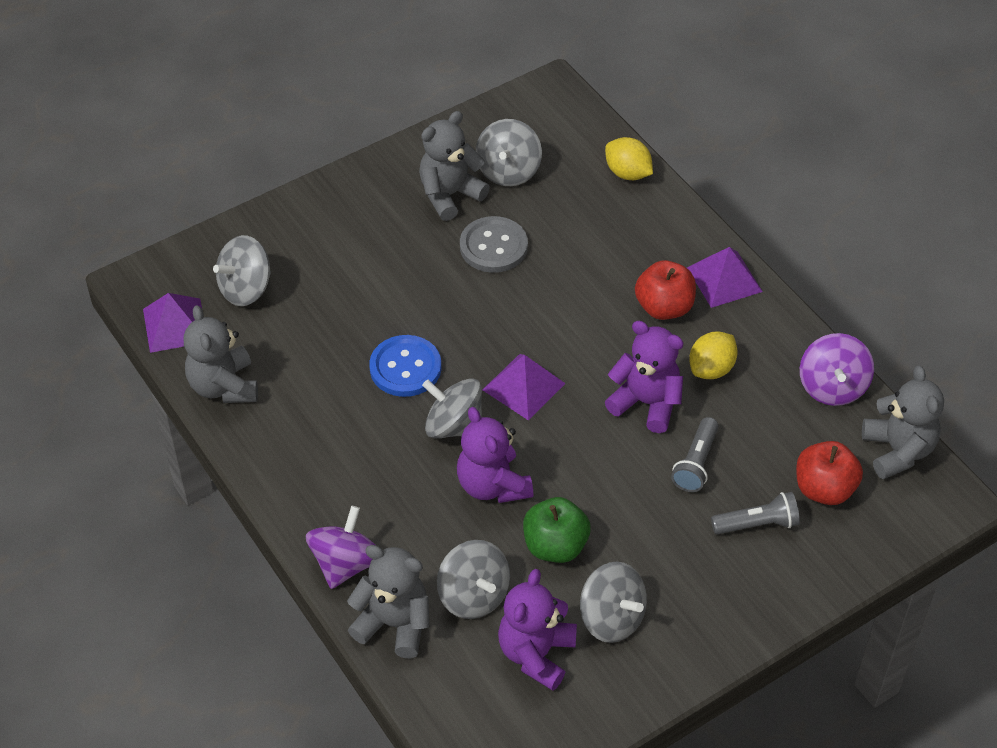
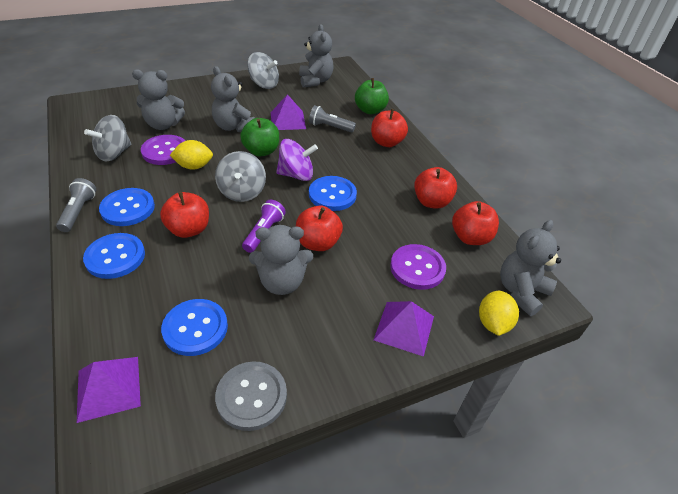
blue button: 1 -> 4
green apple: 1 -> 2
grey spinning top: 5 -> 3
grey teddy bear: 4 -> 5
purple button: 0 -> 2
purple flashlight: 0 -> 1
purple spinning top: 2 -> 1
purple teddy bear: 3 -> 0
red apple: 2 -> 5

